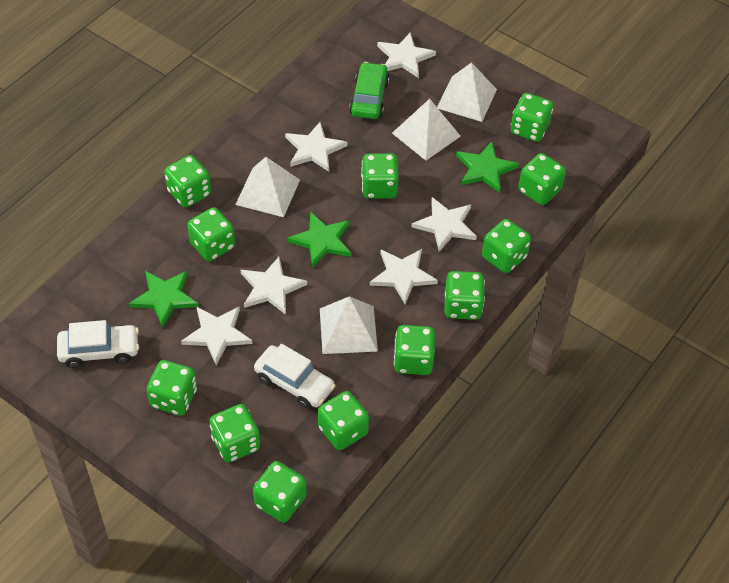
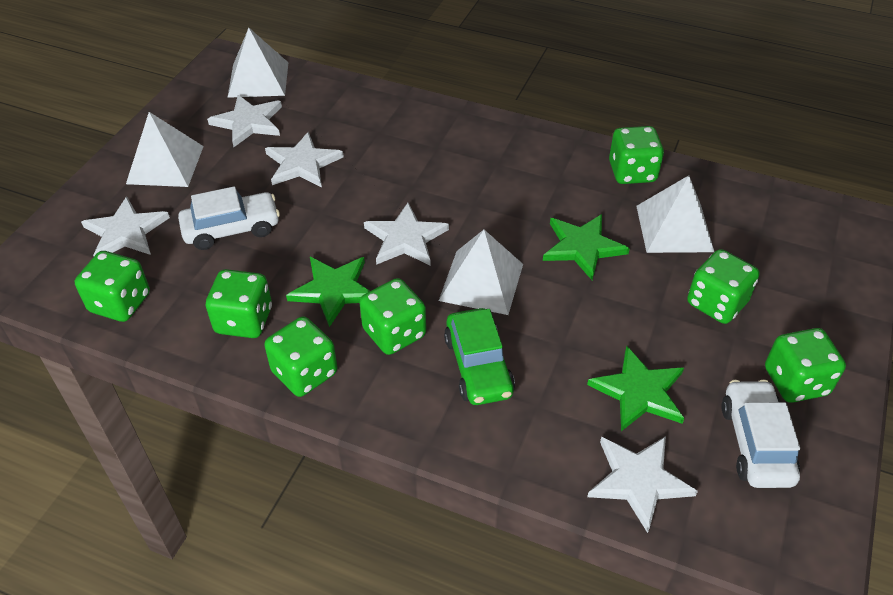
green dice: 12 -> 7
white star: 6 -> 5

